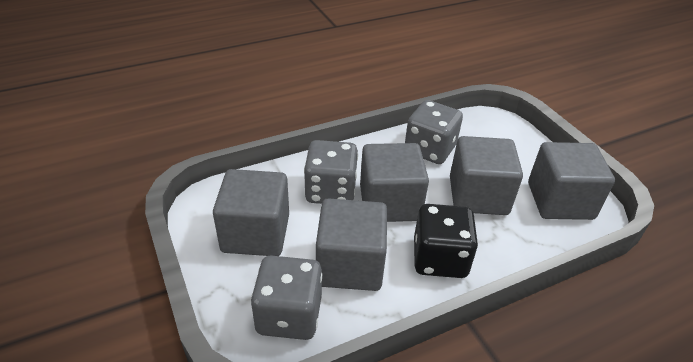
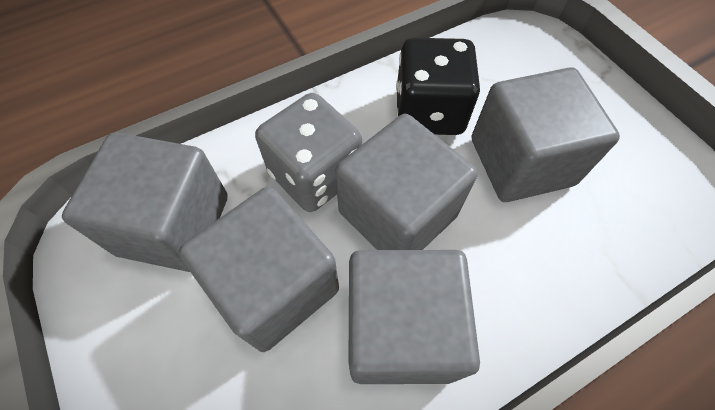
grey dice: 3 -> 1

